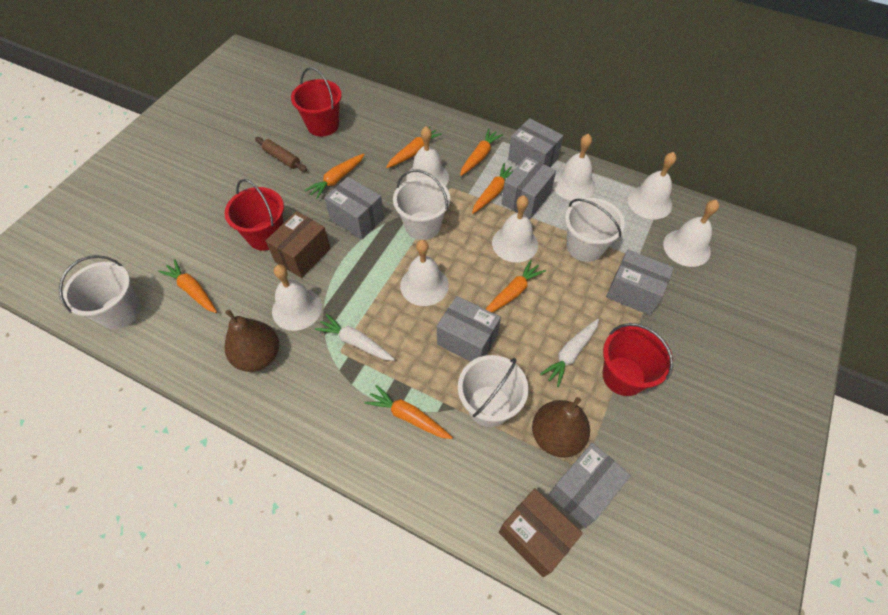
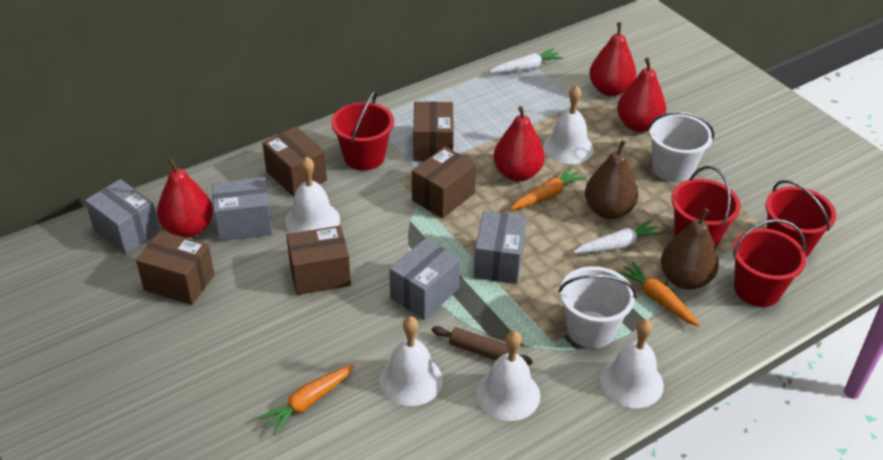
brown box: 2 -> 5
grey box: 6 -> 4
orange carrot: 7 -> 3
red bucket: 3 -> 4
red pear: 0 -> 4
white bell: 7 -> 5
white bucket: 4 -> 2

